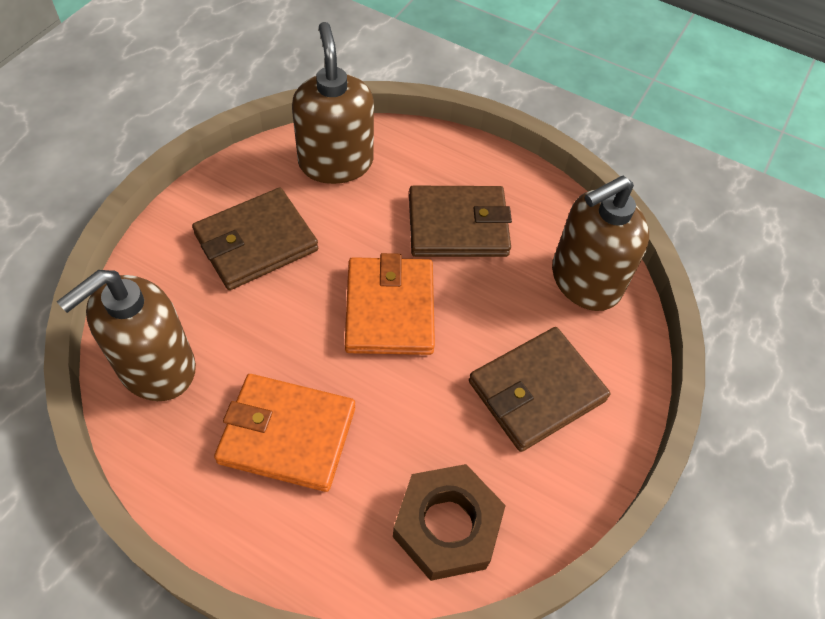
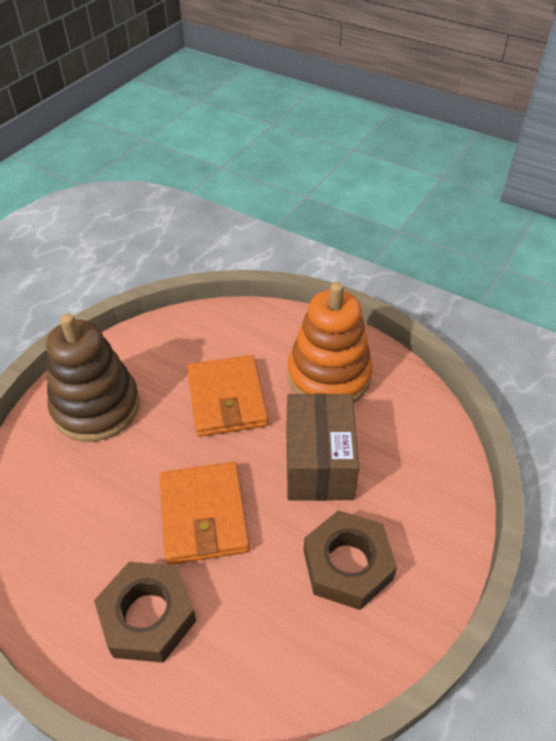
brown box: 0 -> 1
brown nut: 1 -> 2
brown soap dispenser: 3 -> 0
brown stacking toy: 0 -> 1
brown wallet: 3 -> 0
orange stacking toy: 0 -> 1

